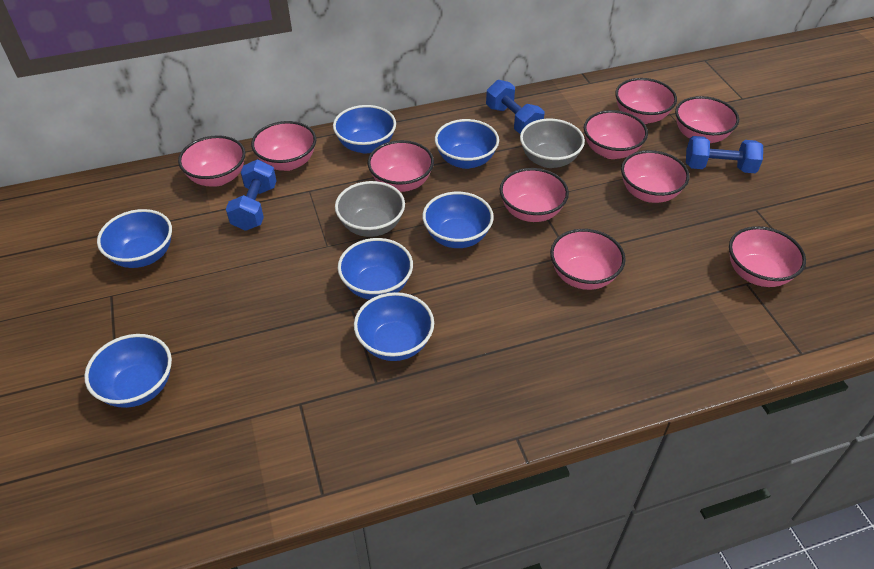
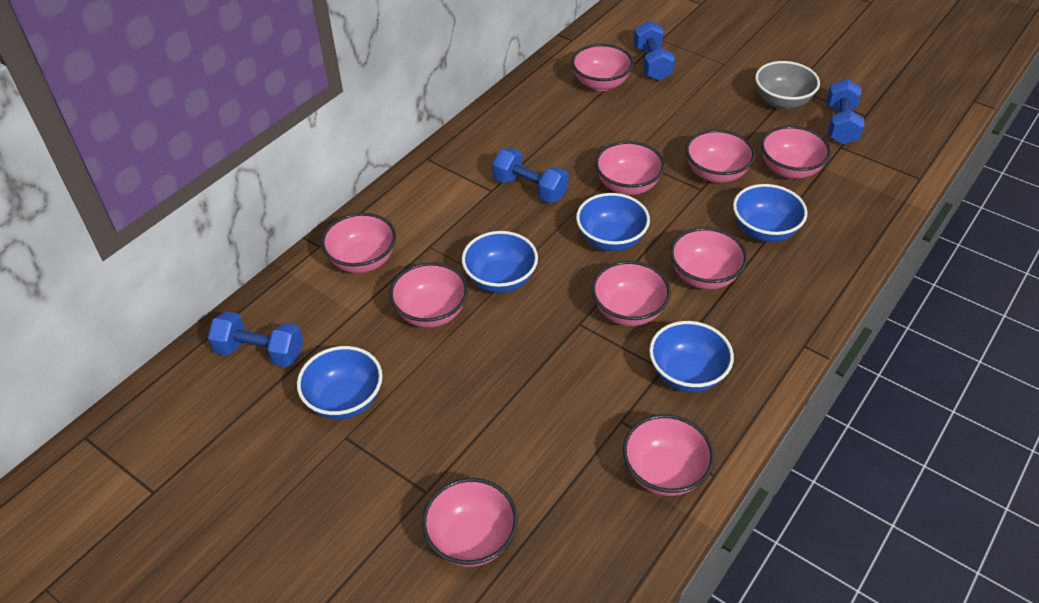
blue bowl: 7 -> 5
blue dumbbell: 3 -> 4
grey bowl: 2 -> 1

